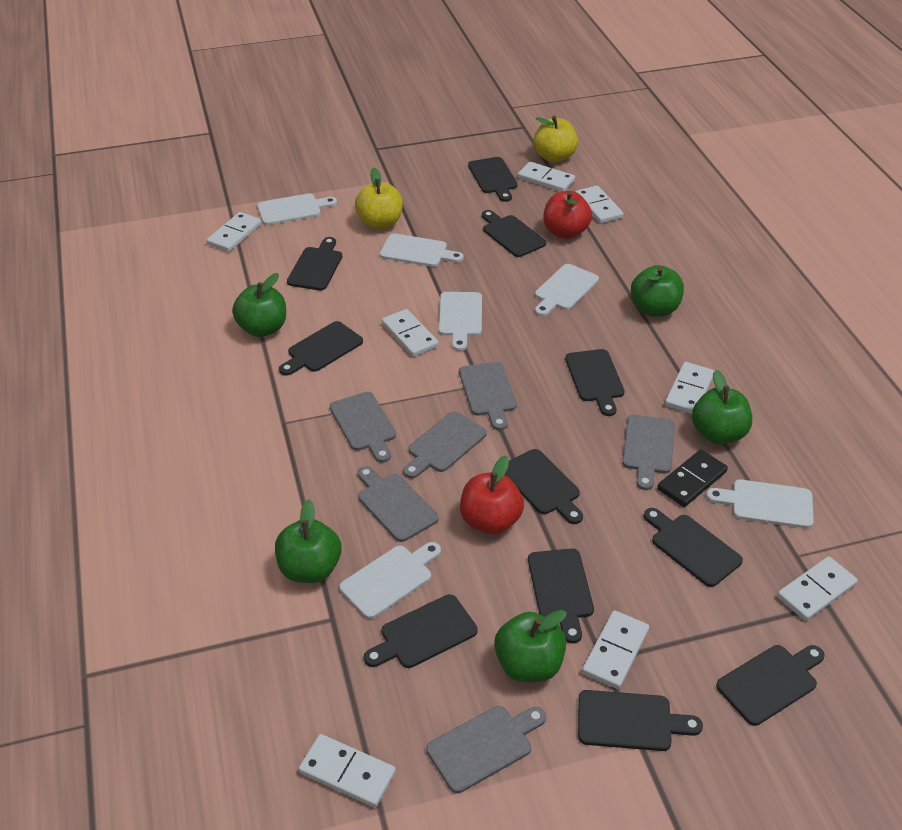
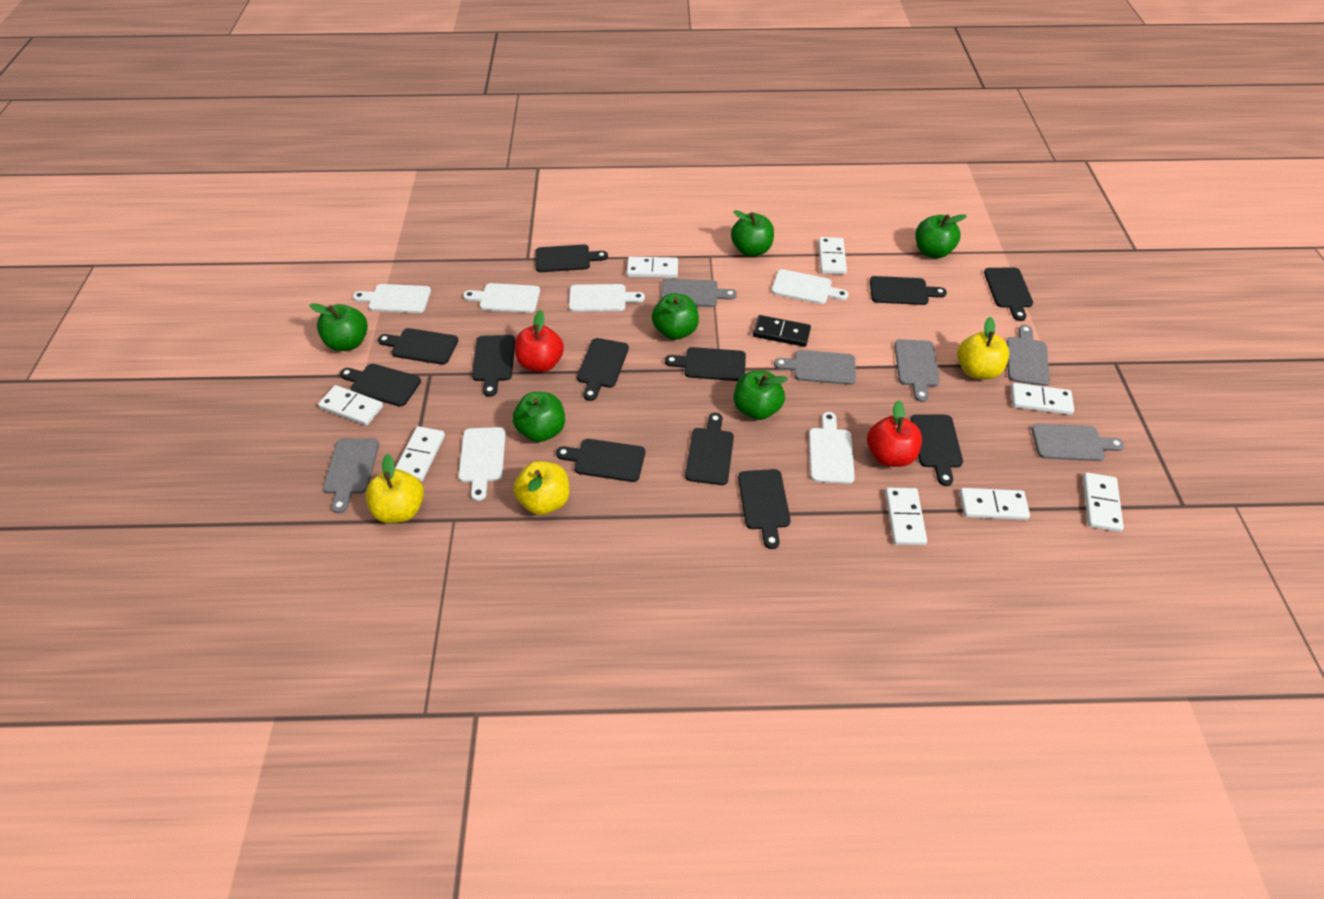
black cutting board: 11 -> 12
green apple: 5 -> 6
yellow apple: 2 -> 3

